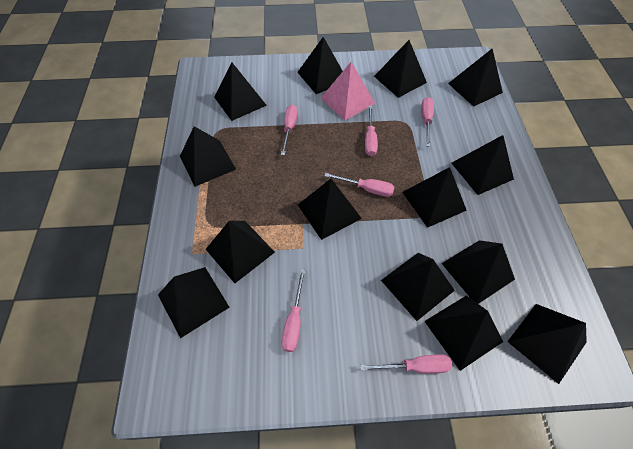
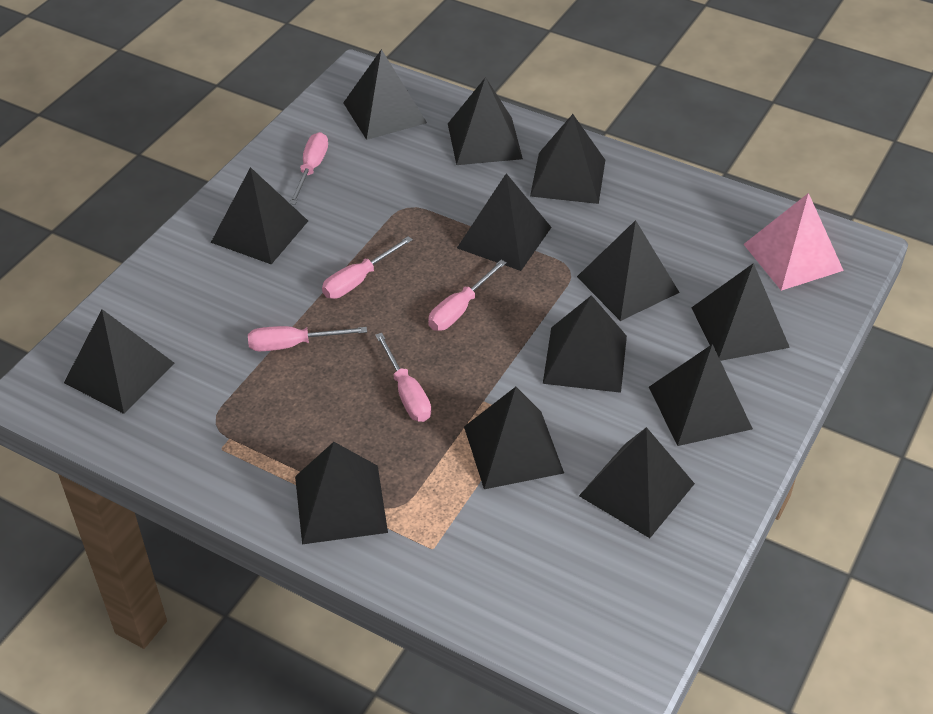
black pyramid: 14 -> 13
pink screwdriver: 6 -> 5

